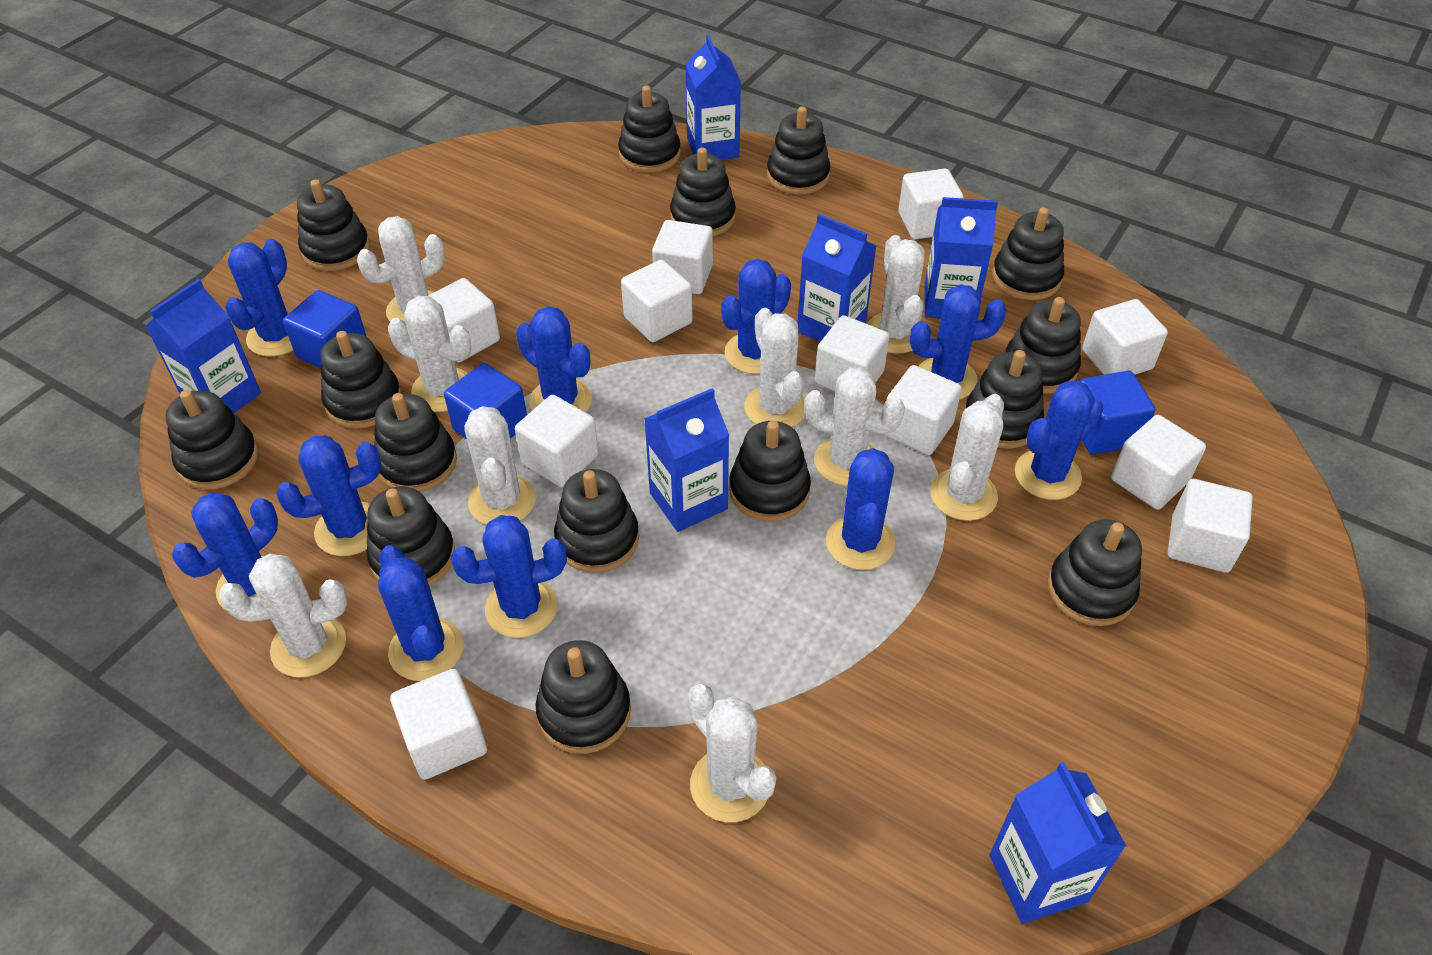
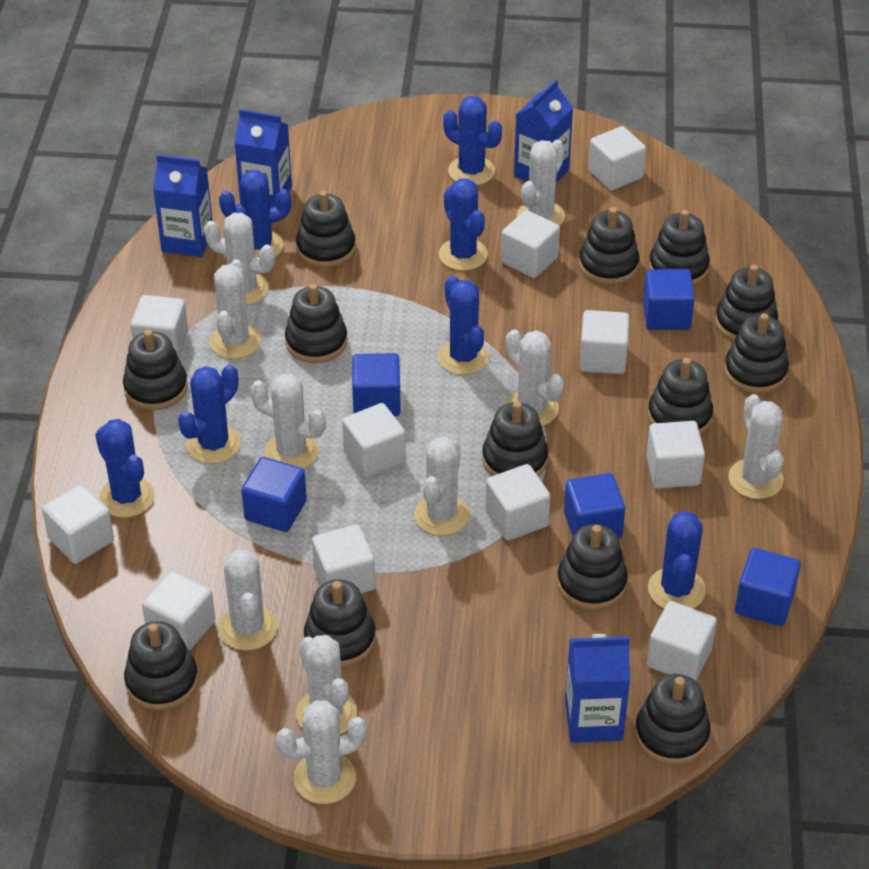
black stacking toy: 15 -> 13
blue cactus: 10 -> 7
blue carton: 6 -> 4
blue cube: 3 -> 5
white cactus: 9 -> 10

